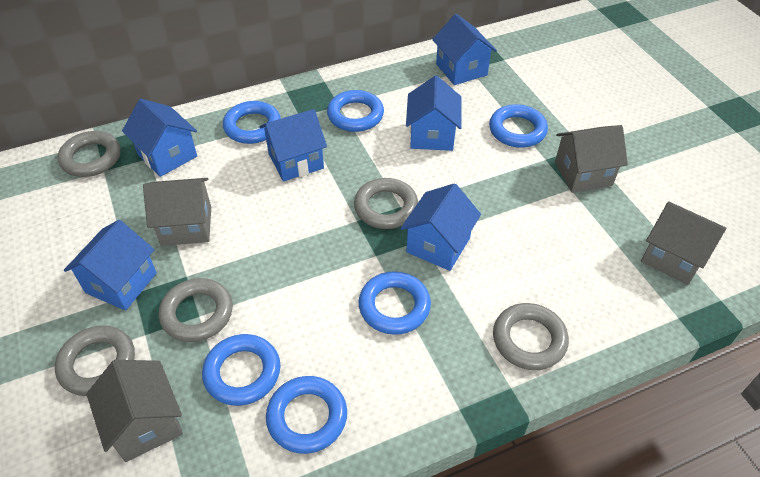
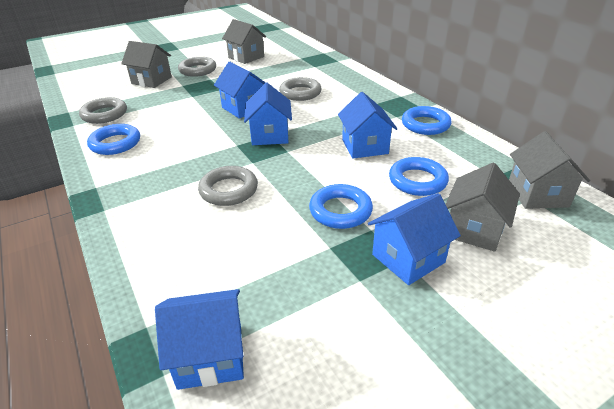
blue house: 6 -> 5
blue ring: 6 -> 4
grey ring: 5 -> 4

